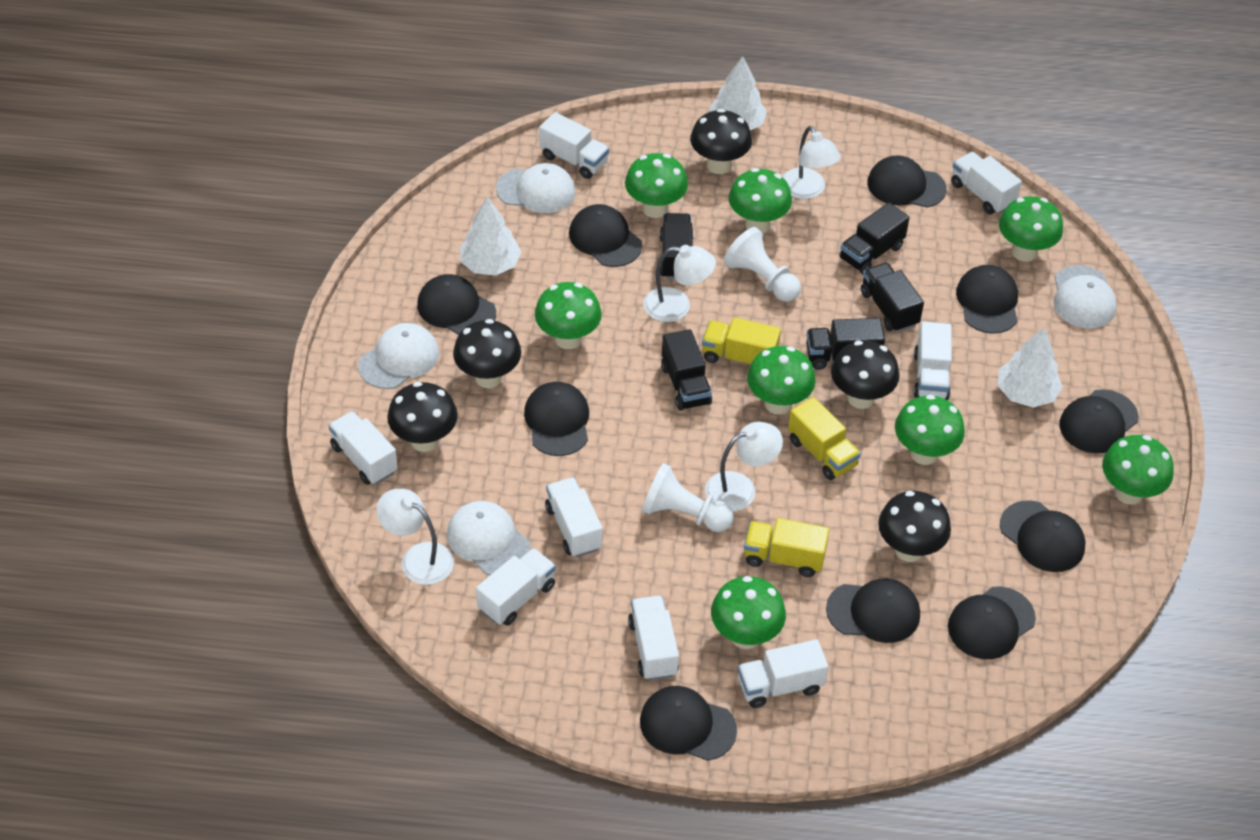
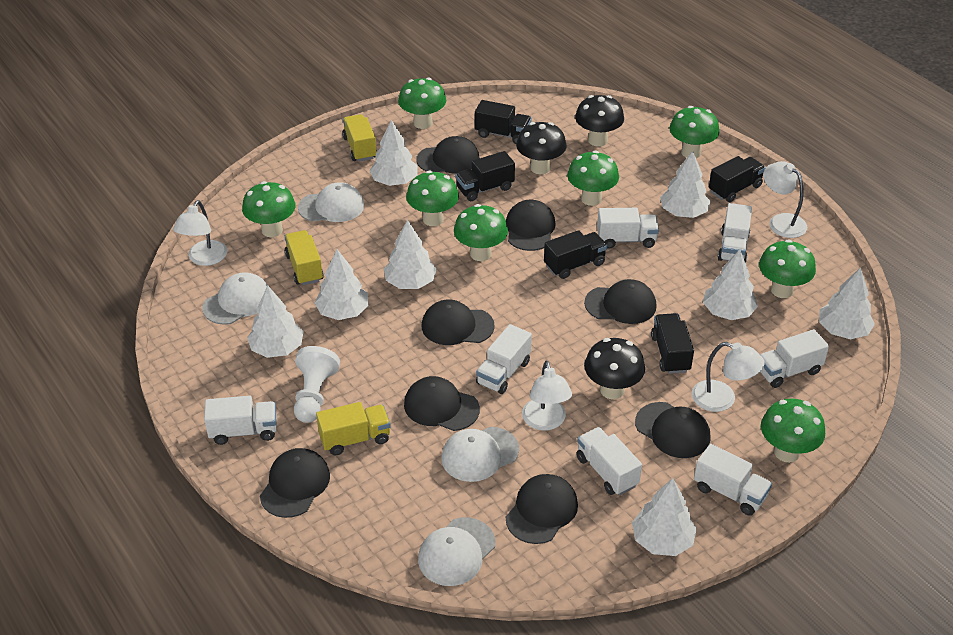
black cap: 10 -> 8
black mushroom: 5 -> 3
white pawn: 2 -> 1
white tree: 3 -> 8
white truck: 8 -> 7

